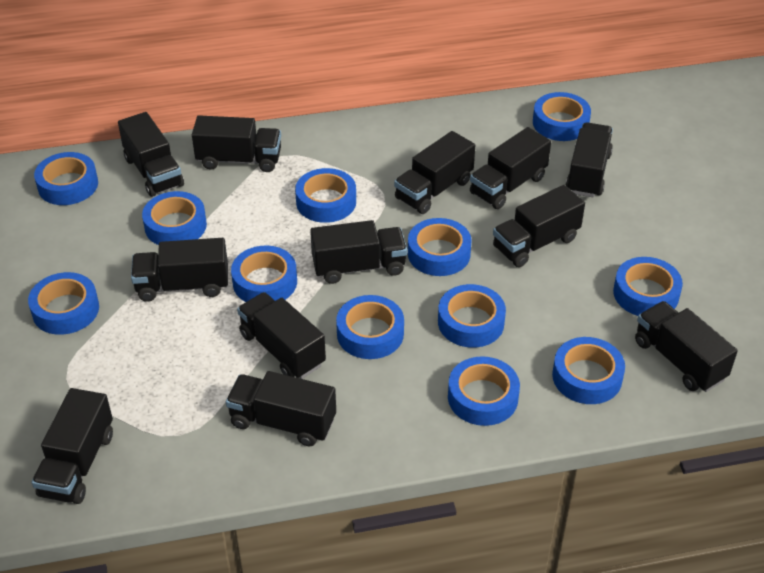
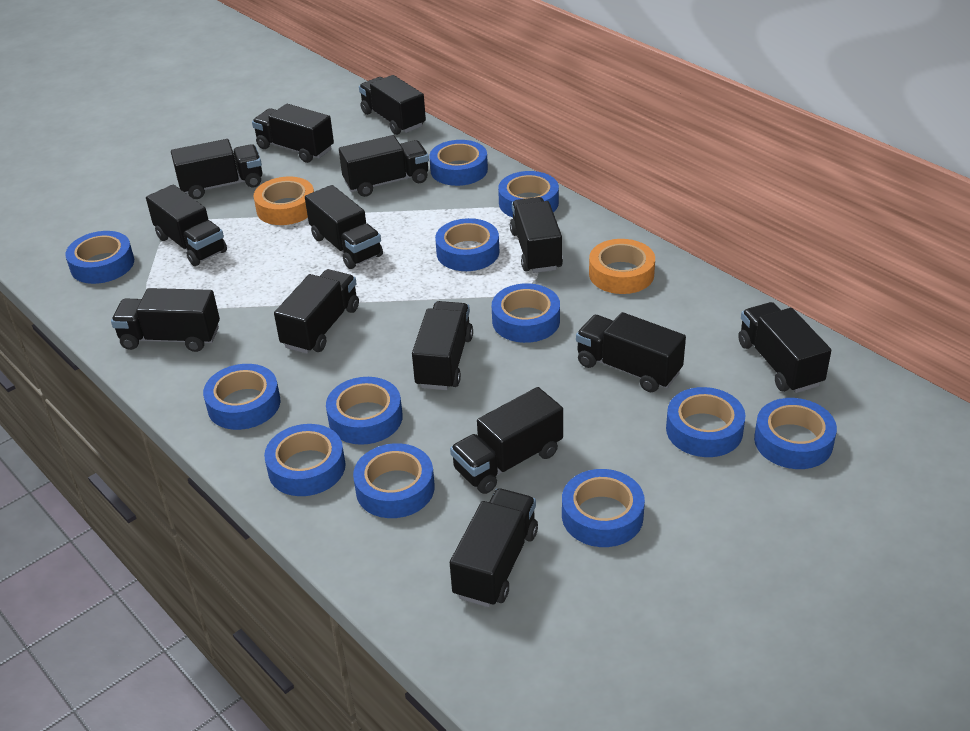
black truck: 12 -> 14
orange tape: 0 -> 2

